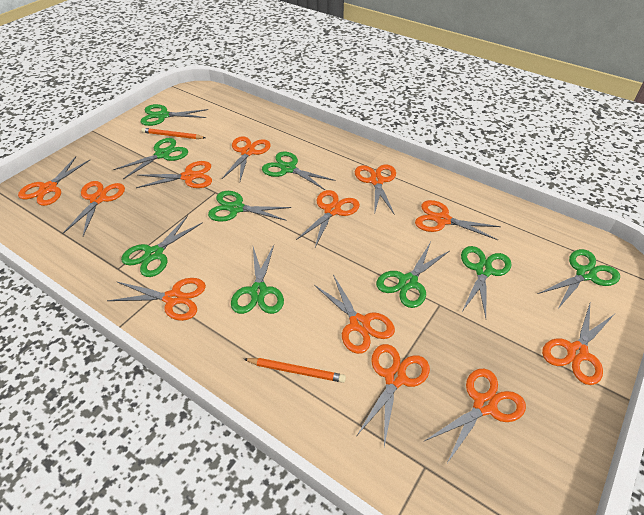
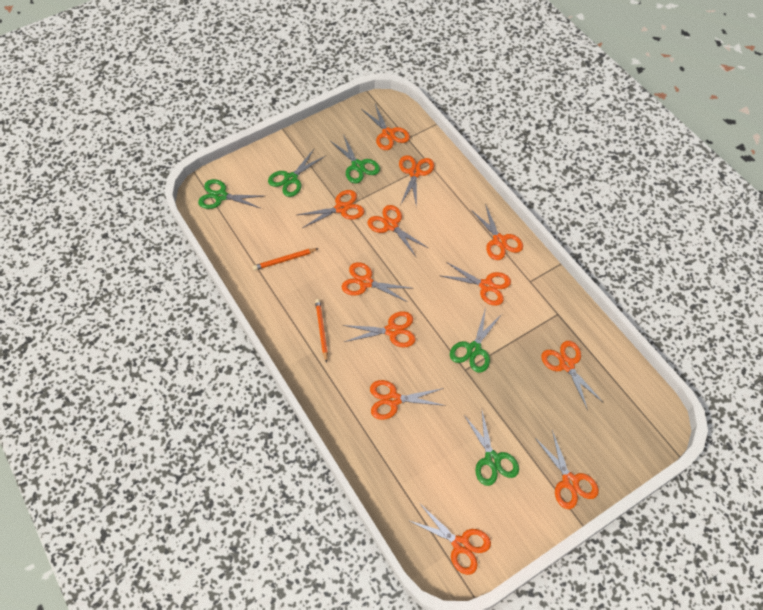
green scissors: 9 -> 5

